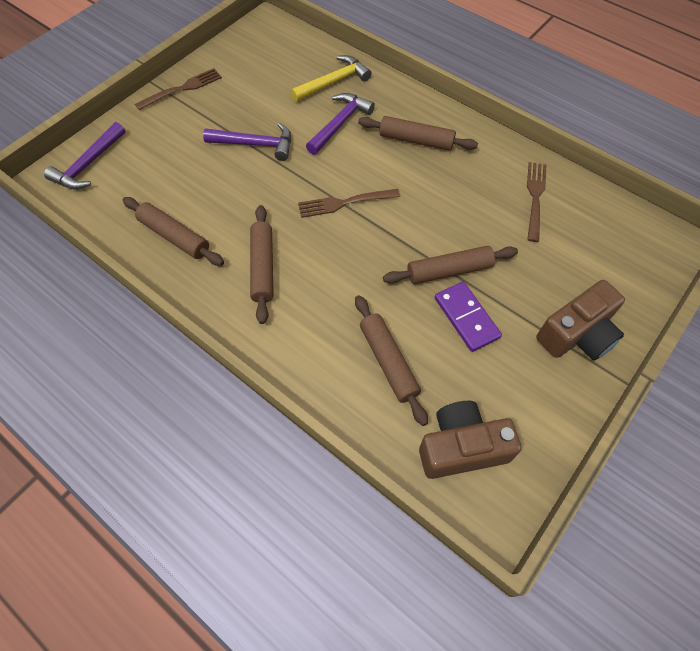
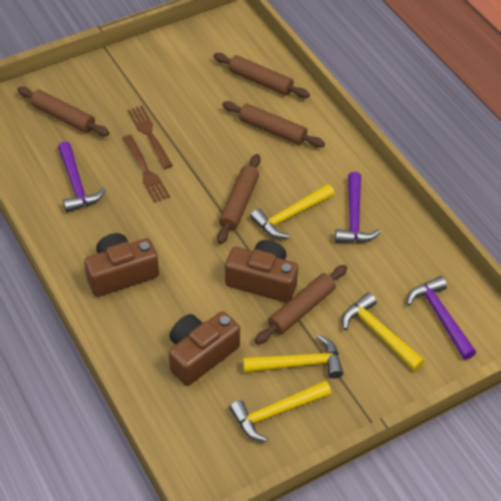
brown camera: 2 -> 3
brown fork: 3 -> 2
purple domino: 1 -> 0
yellow hammer: 1 -> 4

